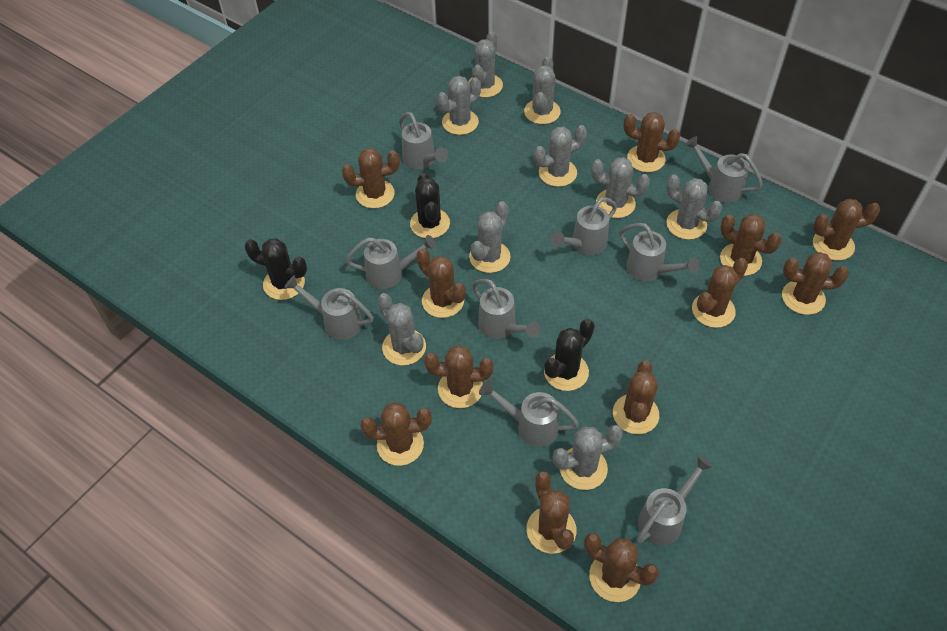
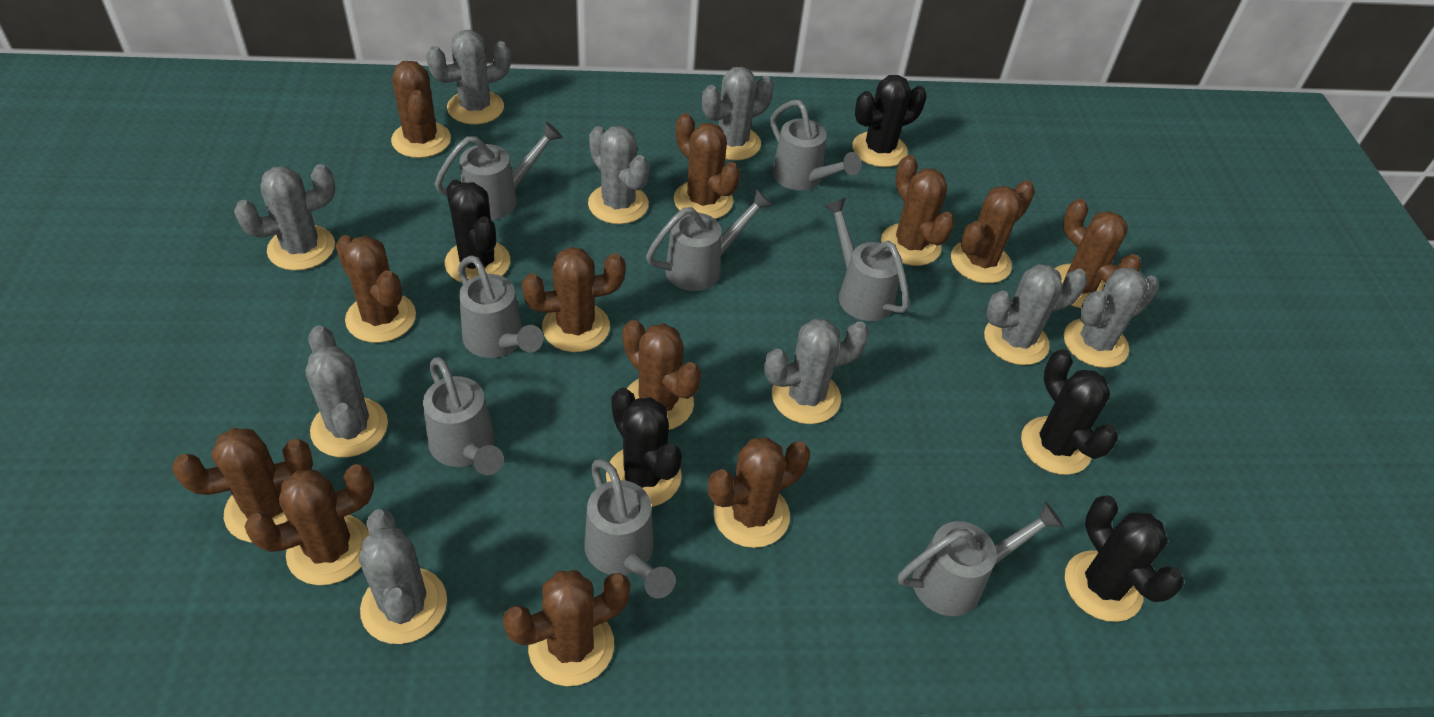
black cactus: 3 -> 5
grey watering can: 9 -> 8

